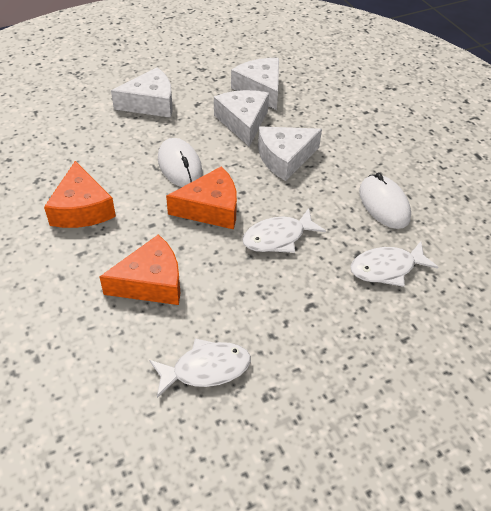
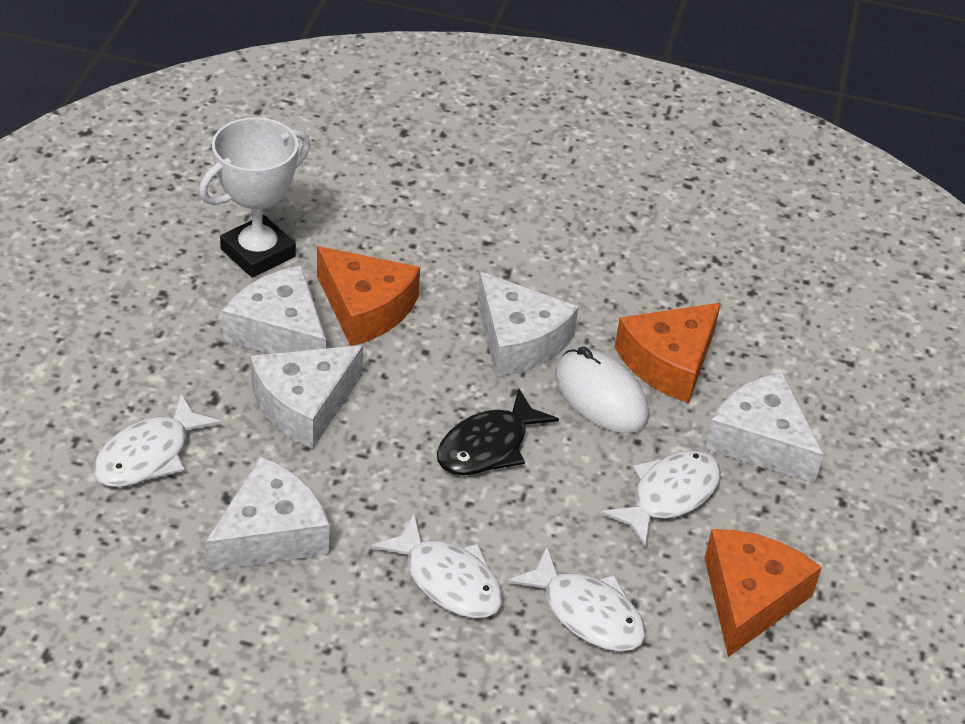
black fish: 0 -> 1
white cheese: 4 -> 5
white fish: 3 -> 4
white mouse: 2 -> 1
white trophy: 0 -> 1

